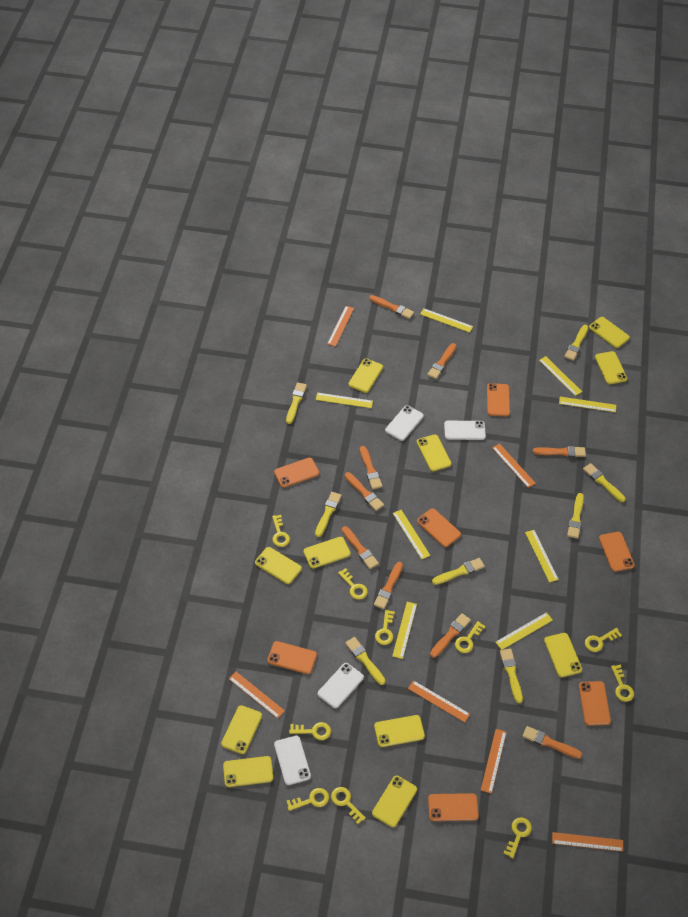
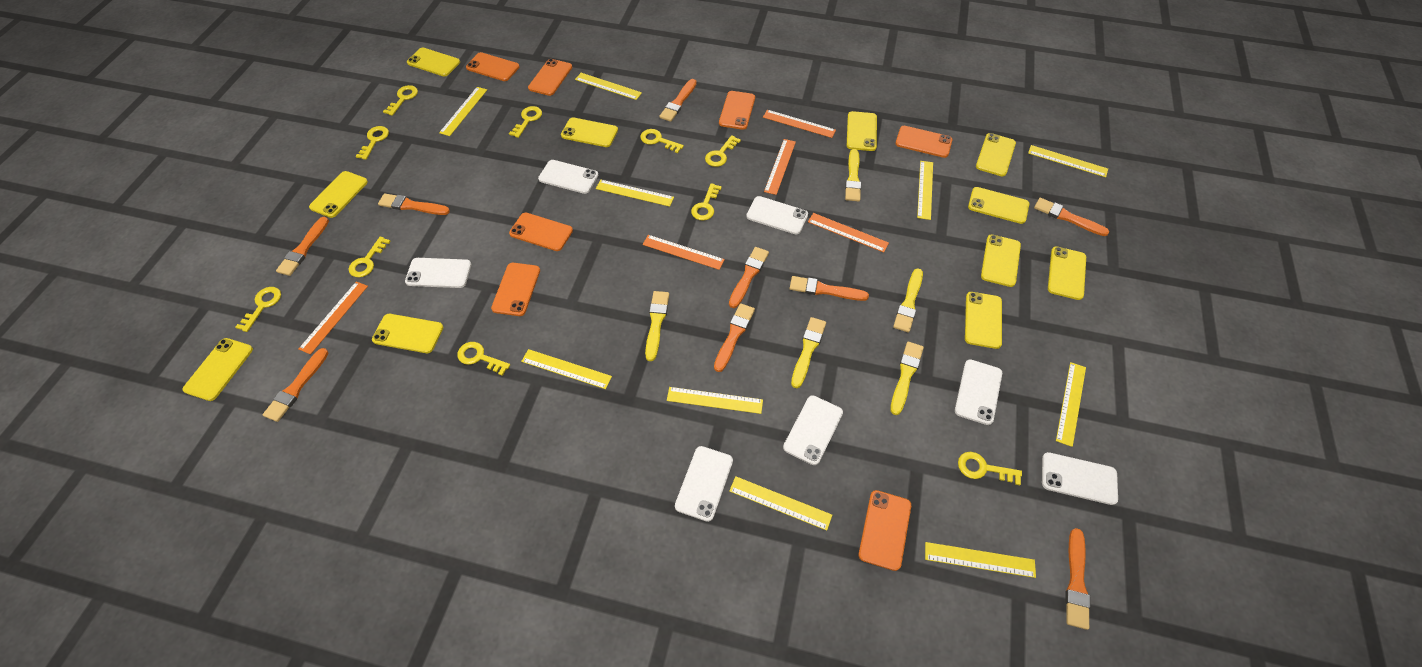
orange ruler: 6 -> 5
white phone: 4 -> 7
yellow brush: 8 -> 5
yellow ruler: 8 -> 10

